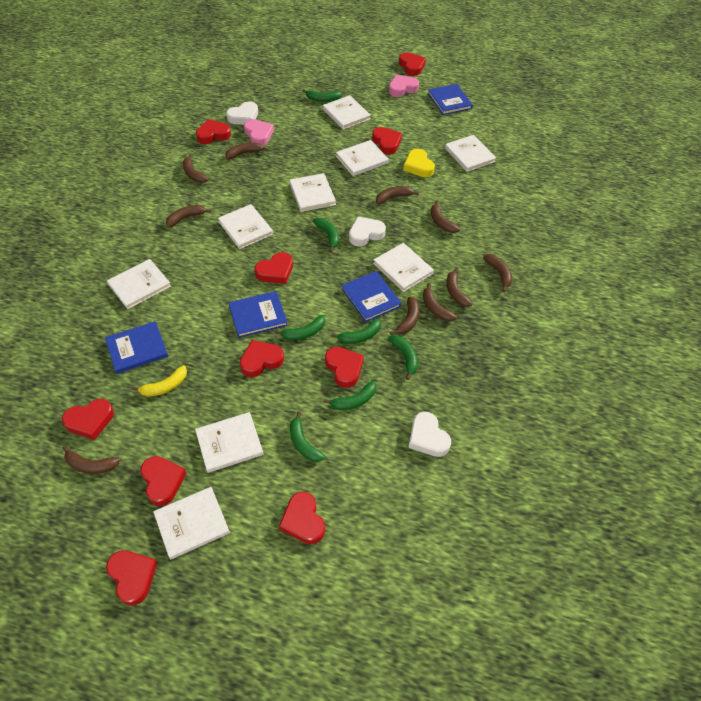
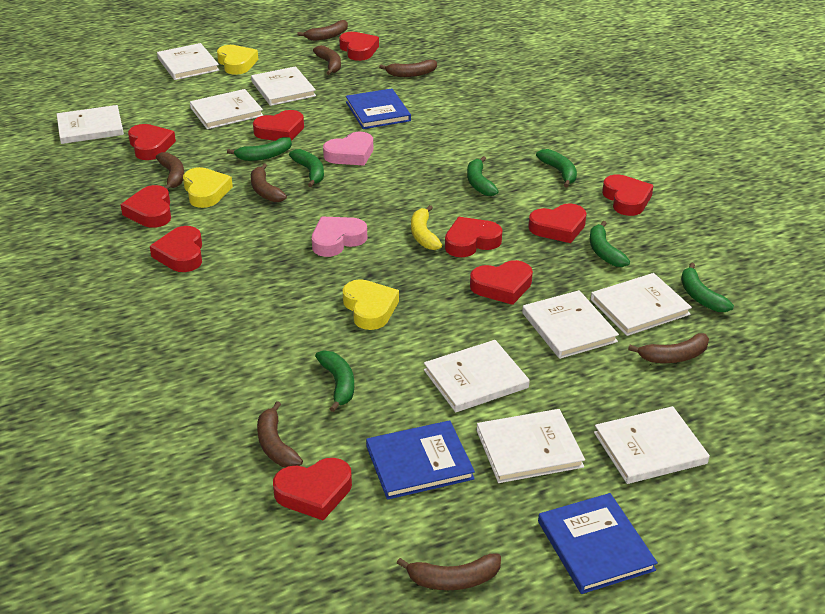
blue book: 4 -> 3
brown banana: 10 -> 8
white heart: 3 -> 0
yellow heart: 1 -> 3

